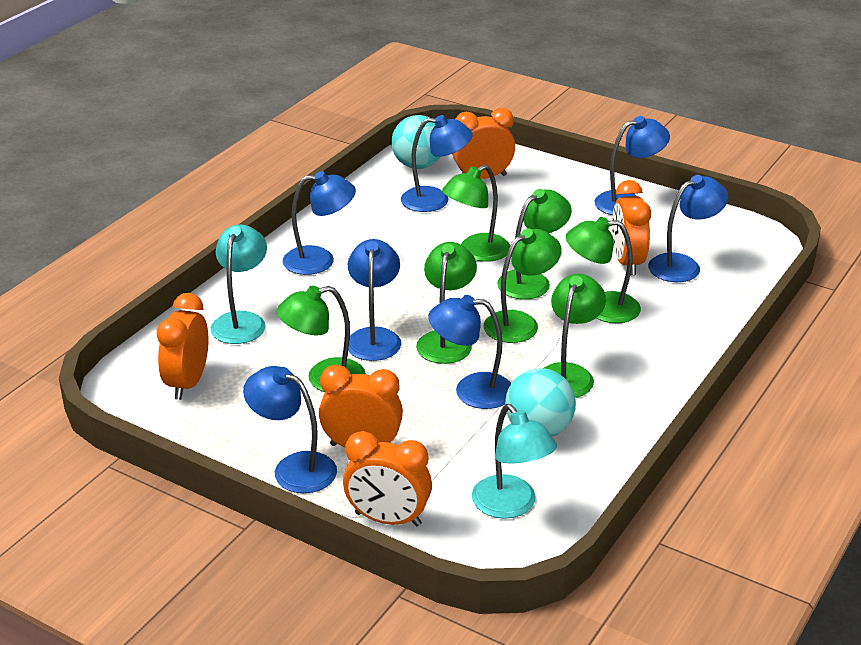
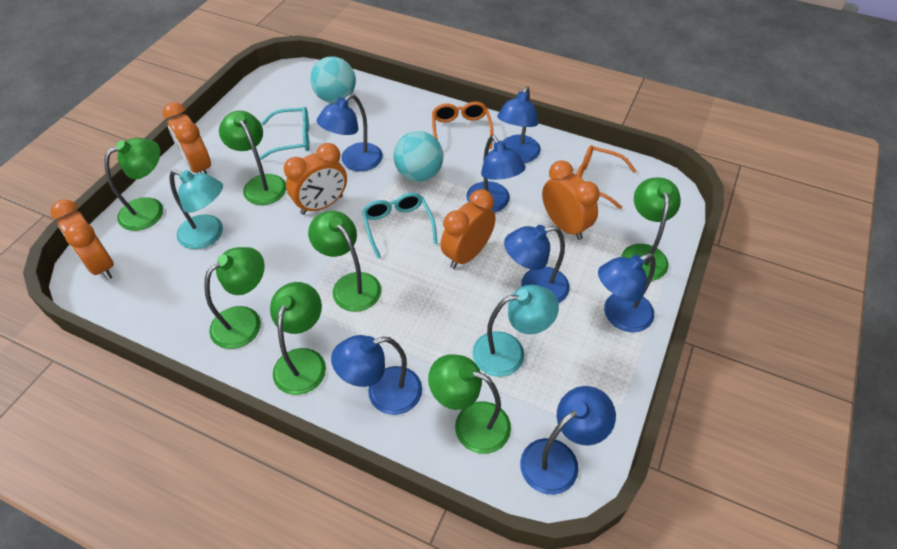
orange glasses: 0 -> 2
turquoise glasses: 0 -> 2

